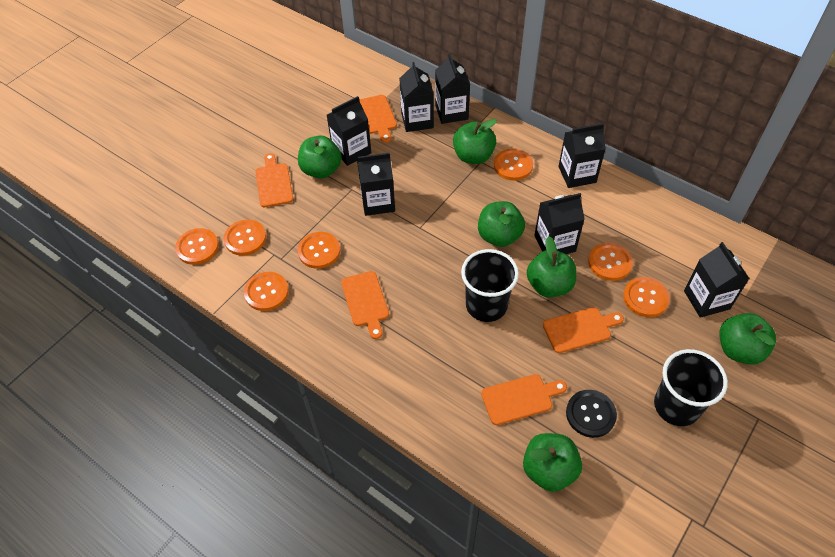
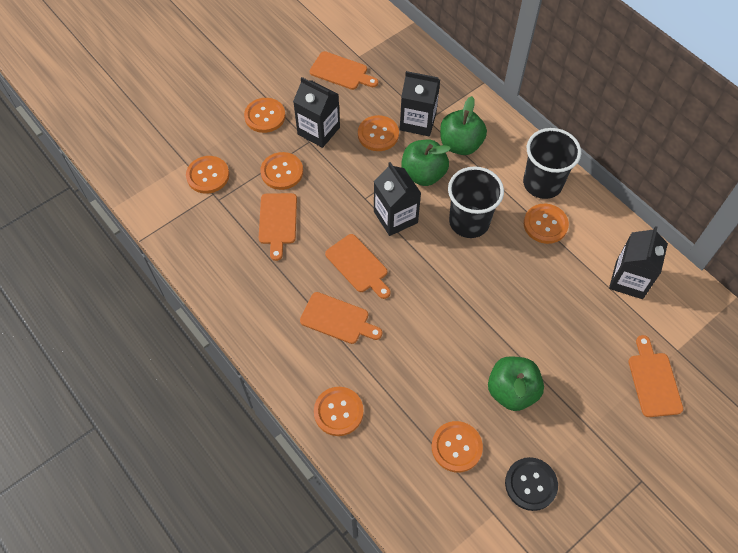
black carton: 7 -> 4
green apple: 6 -> 3

